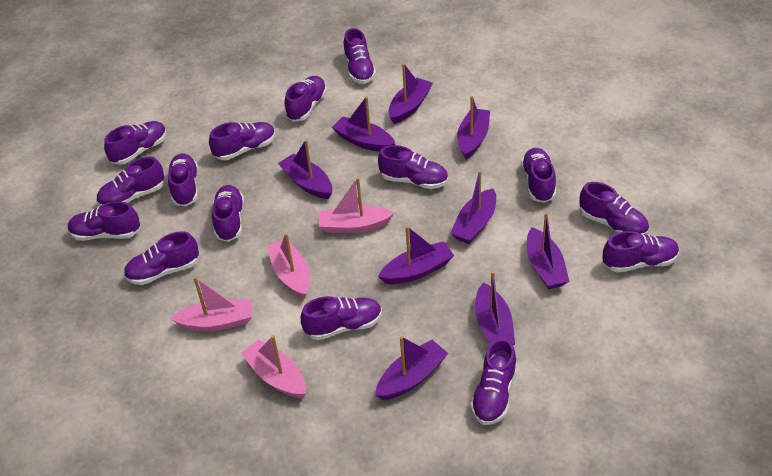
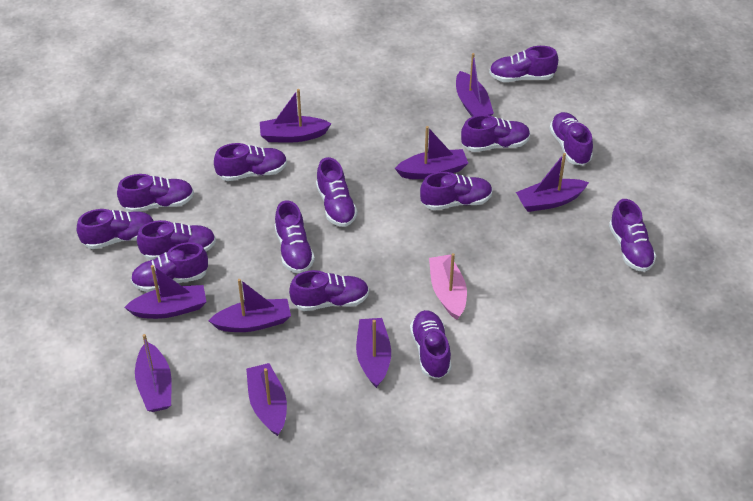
pink boat: 4 -> 1
purple shoe: 15 -> 14

